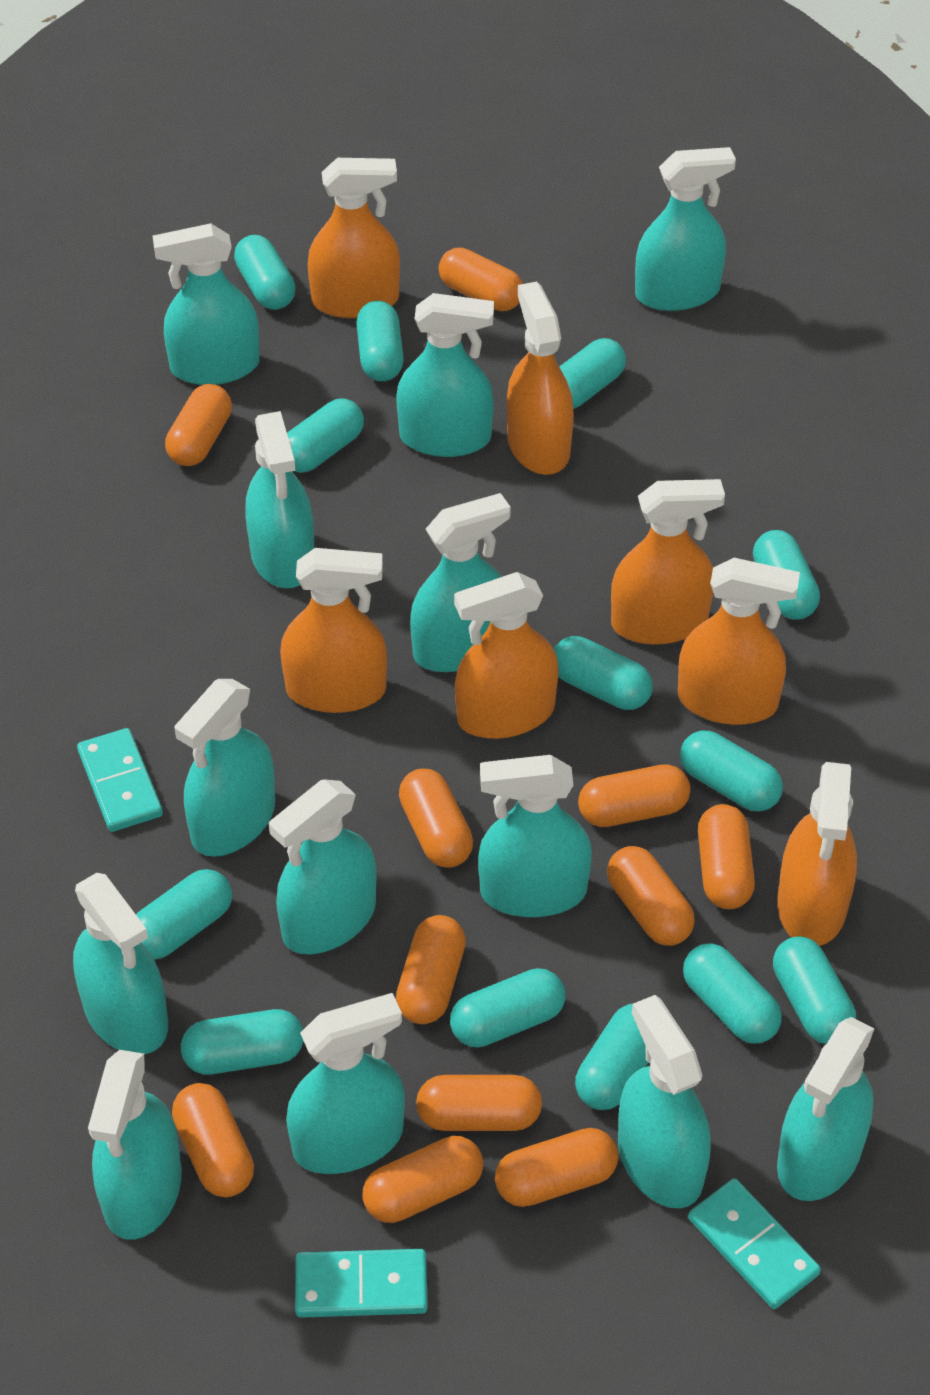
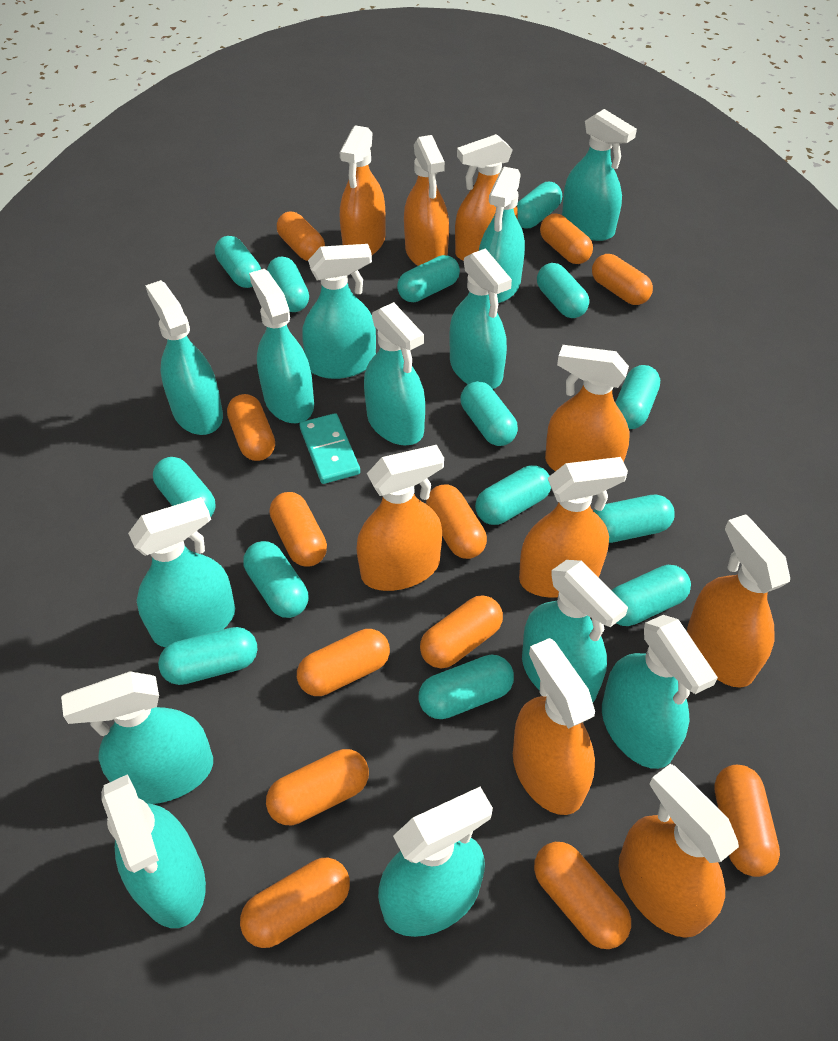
orange capsule: 11 -> 12
orange spray bottle: 7 -> 9
turquoise capsule: 13 -> 14
turquoise domino: 3 -> 1

